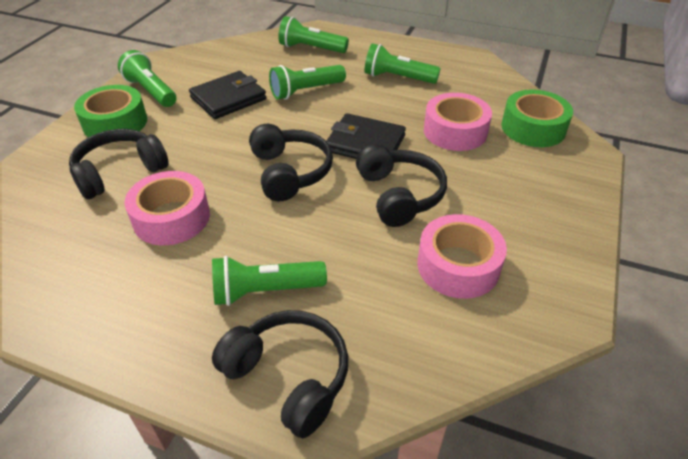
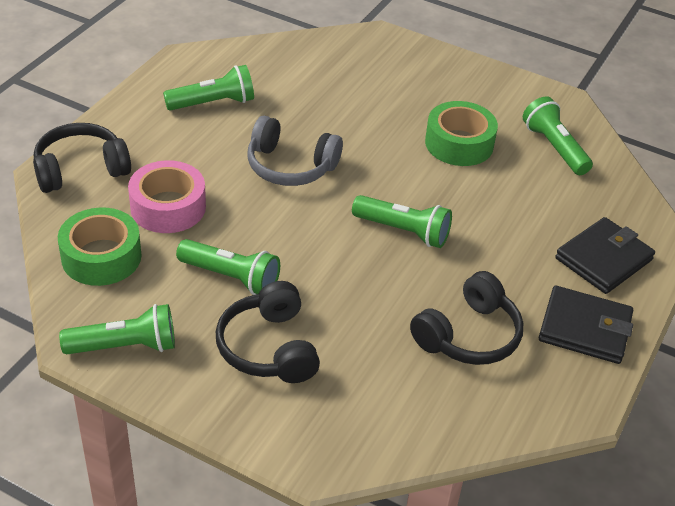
black headphones: 4 -> 3
grey headphones: 0 -> 1
pink tape: 3 -> 1

